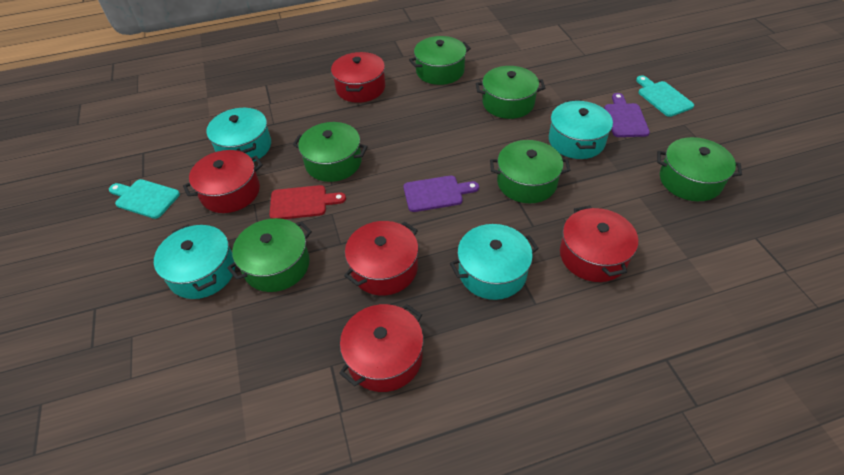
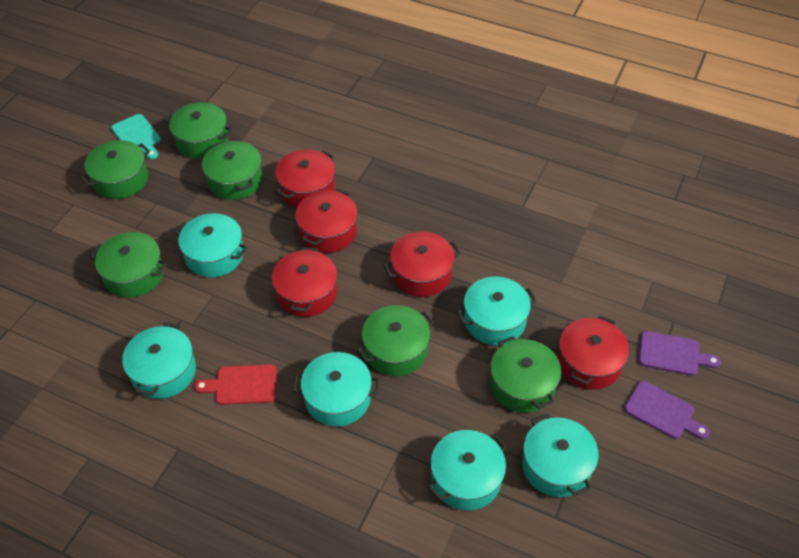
turquoise cutting board: 2 -> 1
turquoise pot: 4 -> 6

